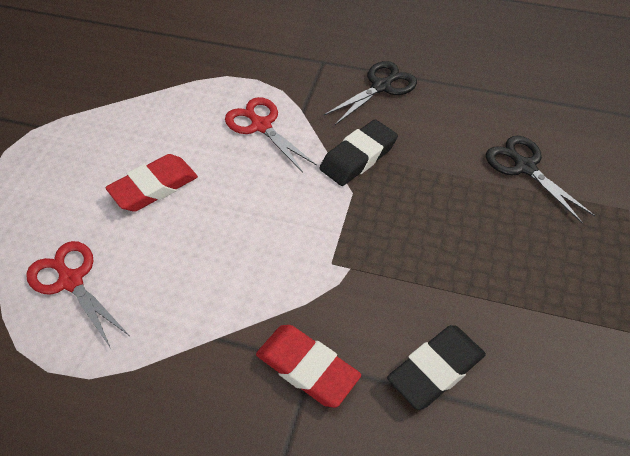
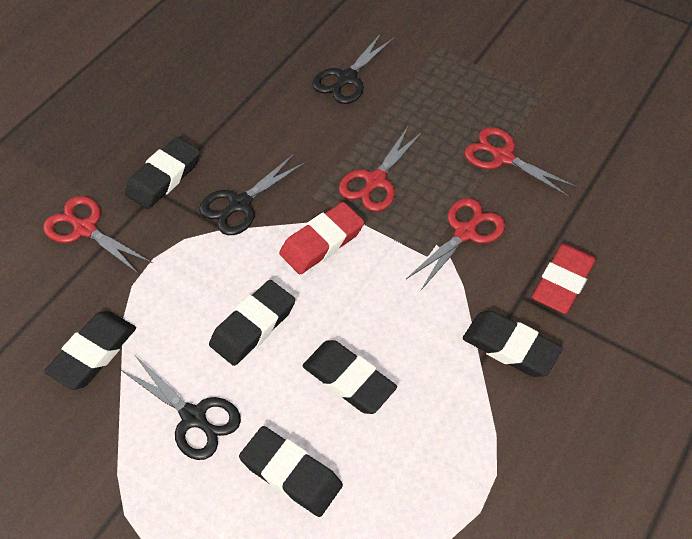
black eraser: 2 -> 6
black scissors: 2 -> 3
red scissors: 2 -> 4

